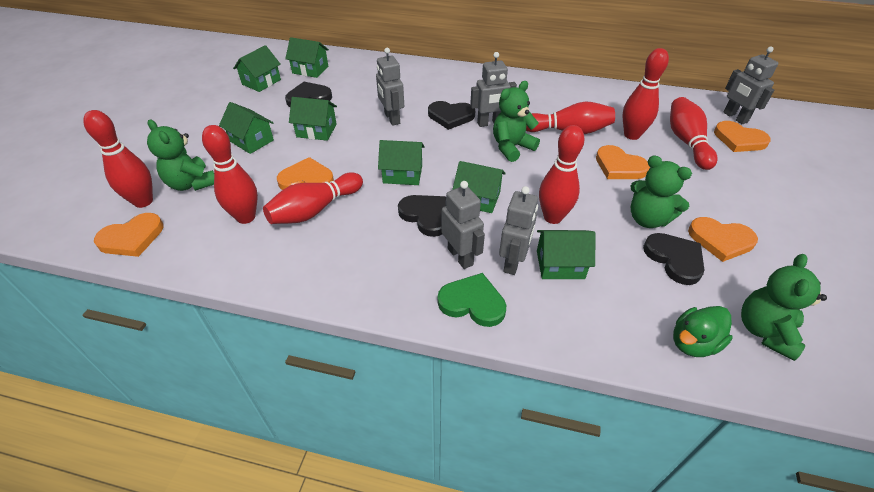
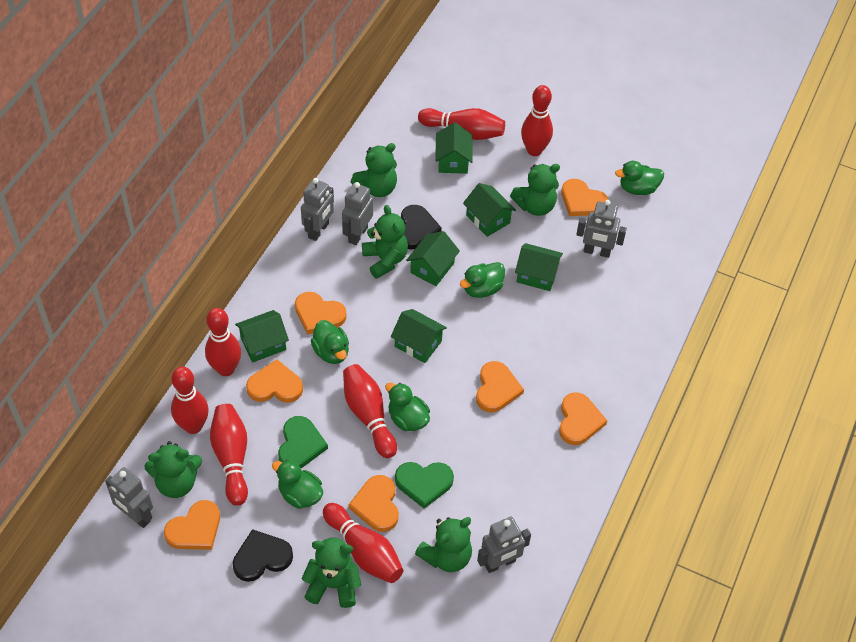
black heart: 4 -> 2
green duck: 1 -> 5
green heart: 1 -> 2
green house: 7 -> 6
green teddy bear: 4 -> 6
orange heart: 5 -> 7

